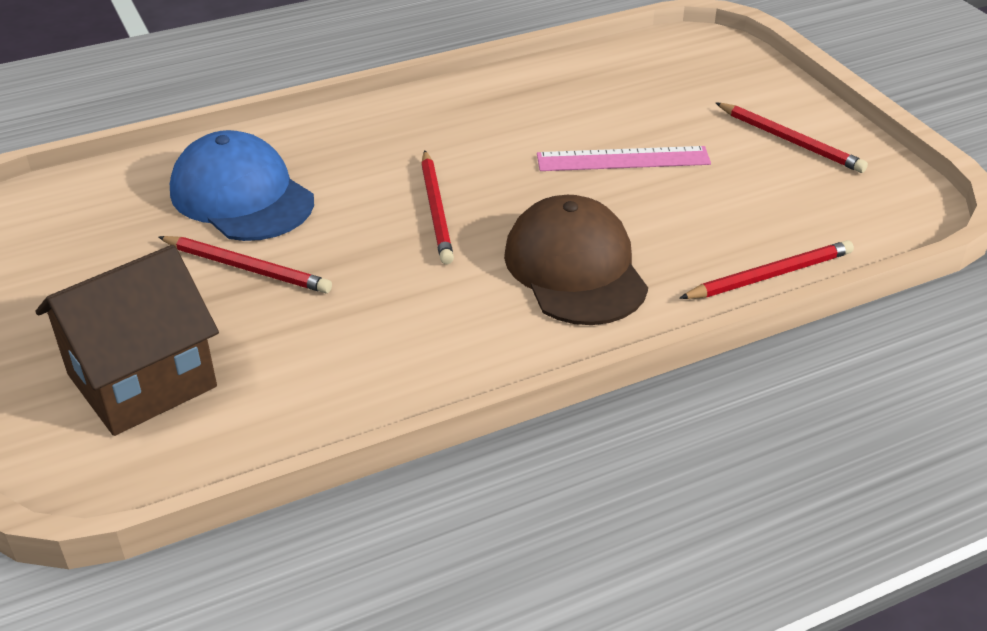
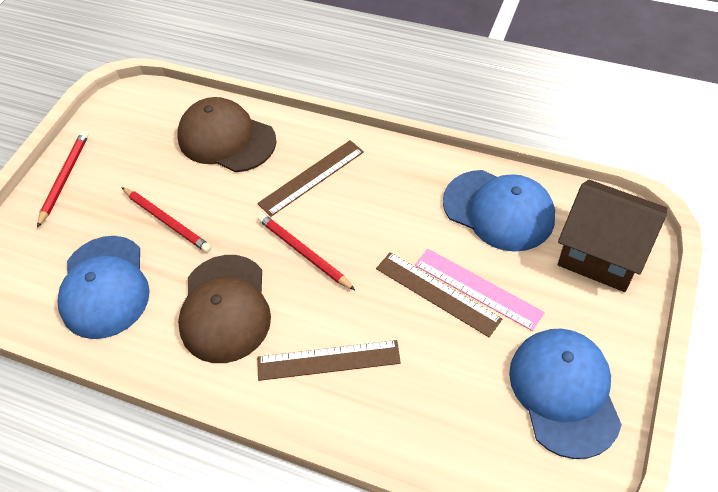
blue cap: 1 -> 3
brown cap: 1 -> 2
brown ruler: 0 -> 3
red pencil: 4 -> 3

